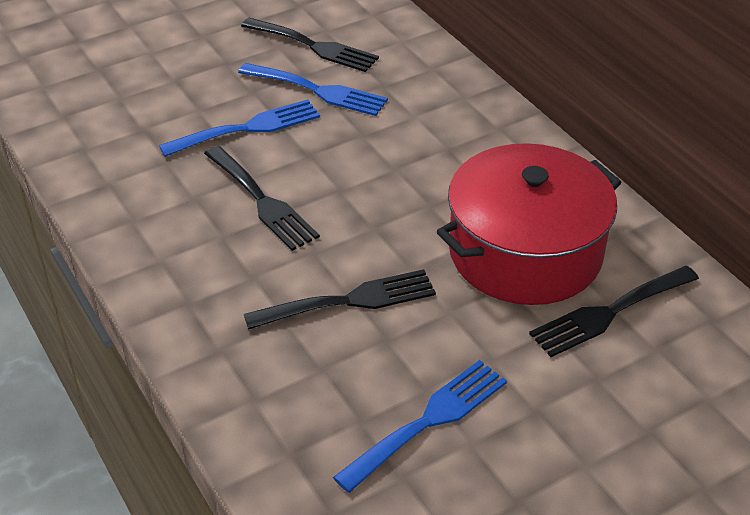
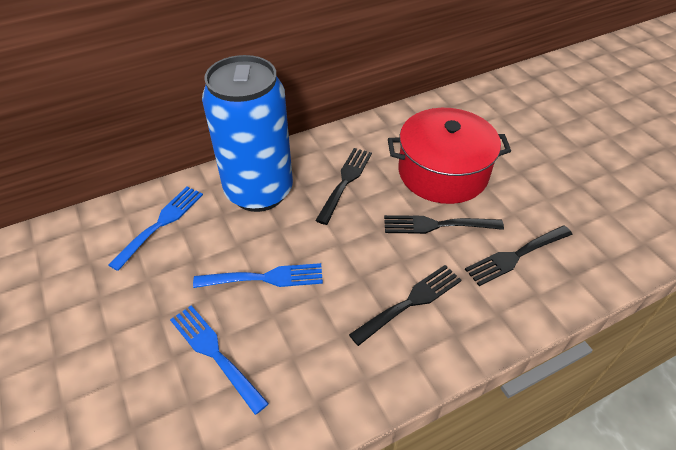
blue can: 0 -> 1

